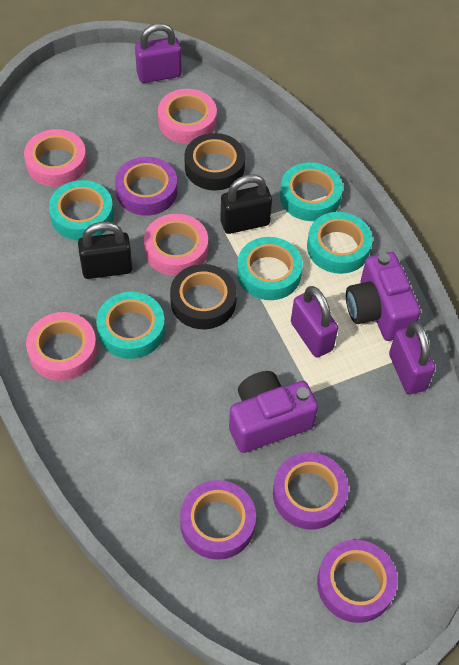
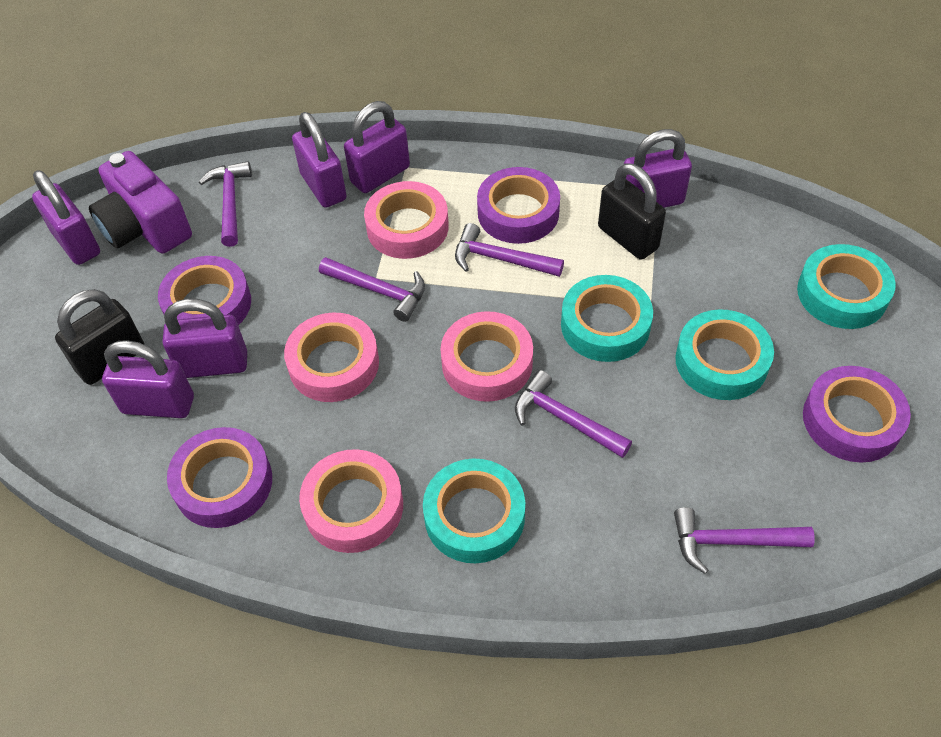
black tape: 2 -> 0
purple camera: 2 -> 1
purple hammer: 0 -> 5
purple padlock: 3 -> 6
turquoise tape: 5 -> 4

